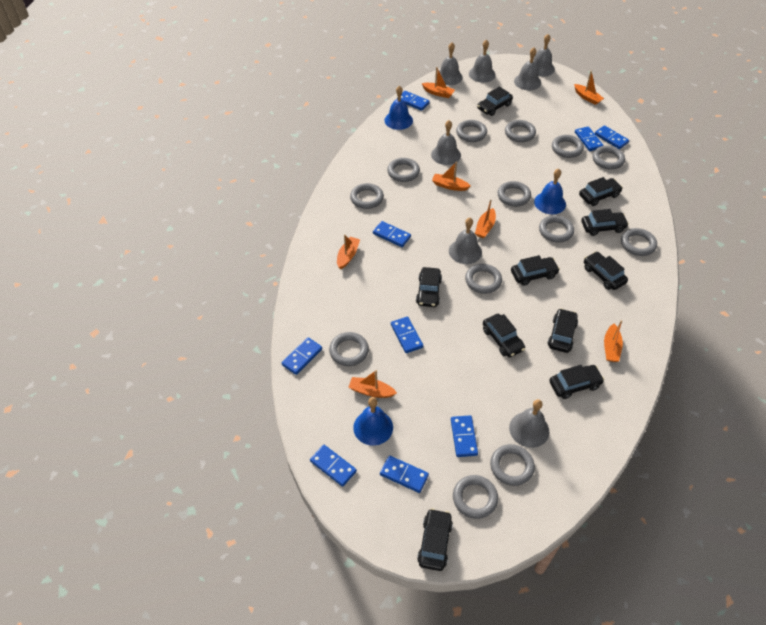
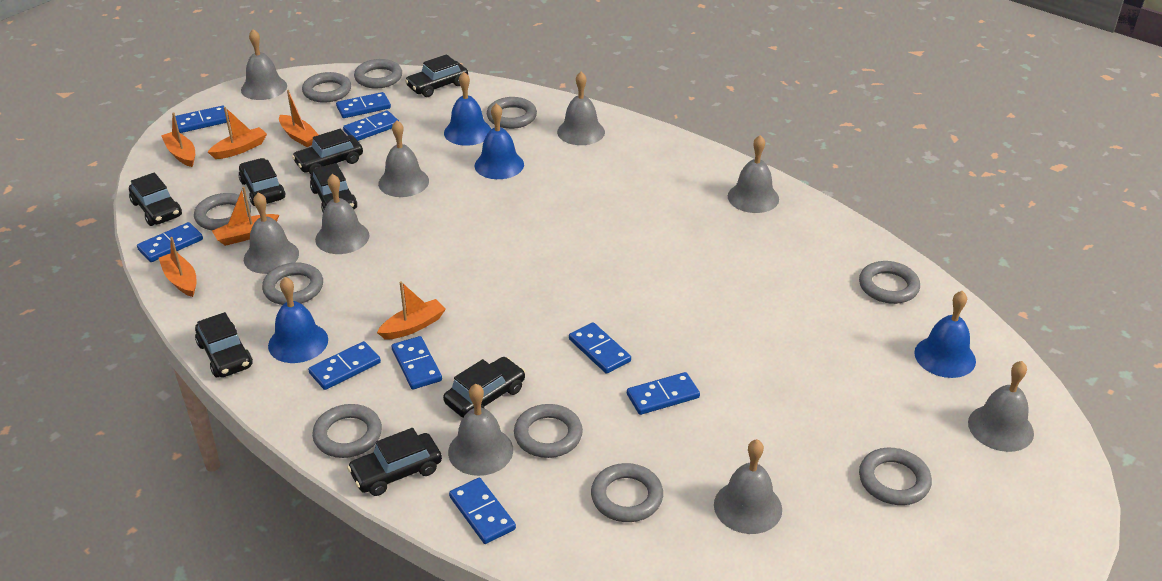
black car: 10 -> 8
blue bell: 3 -> 4
grey bell: 7 -> 9
grey ring: 13 -> 10
orange boat: 7 -> 6

